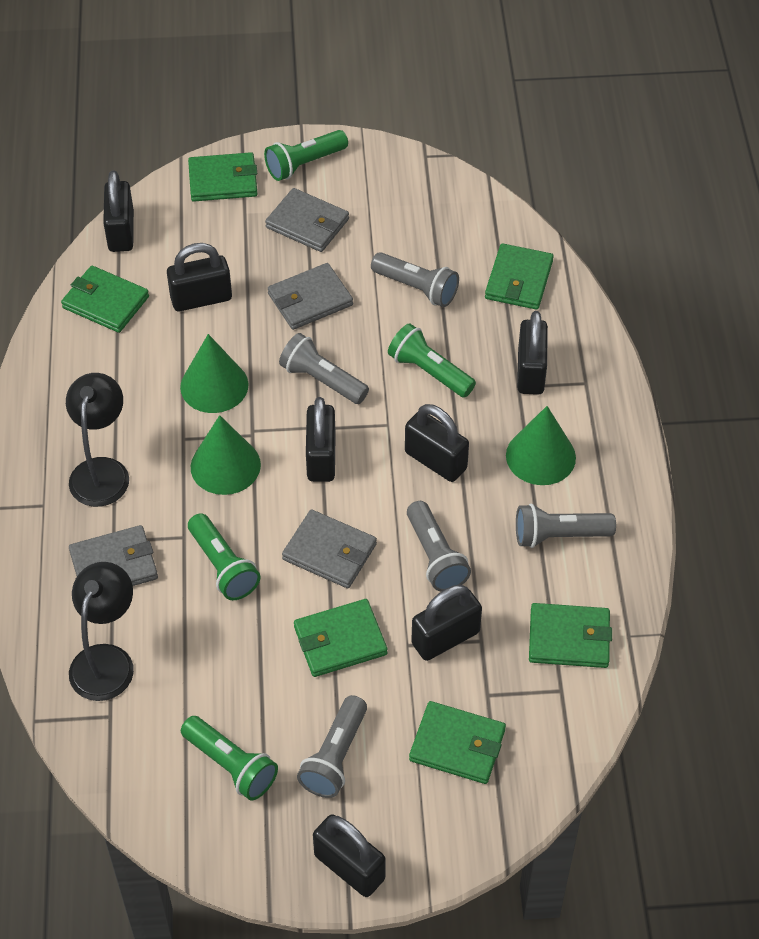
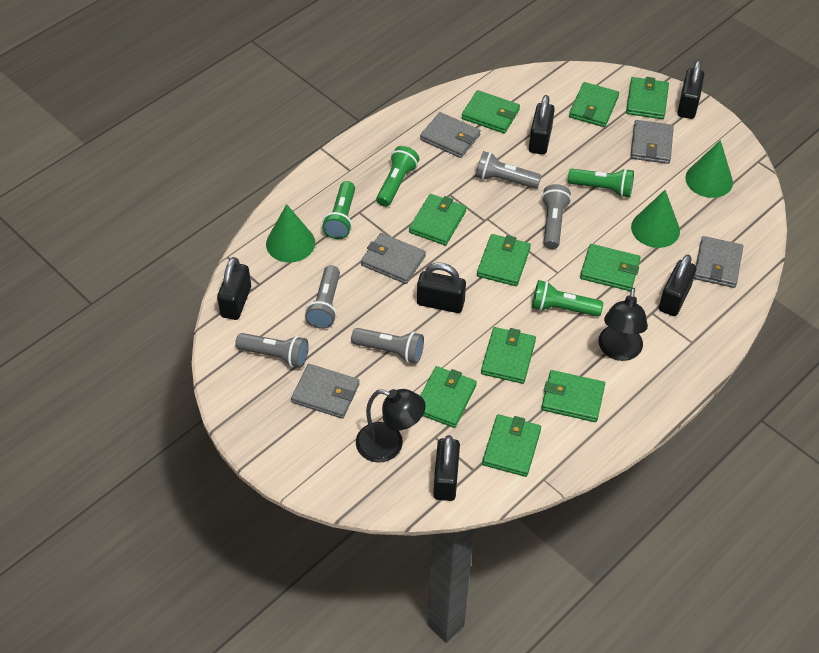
black padlock: 7 -> 6
green wallet: 6 -> 10
grey wallet: 4 -> 5

